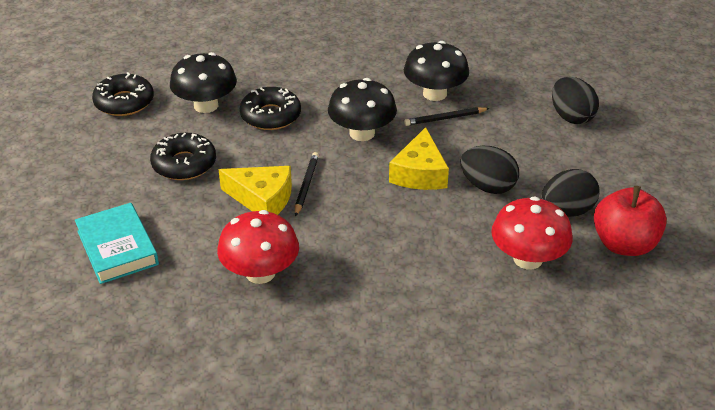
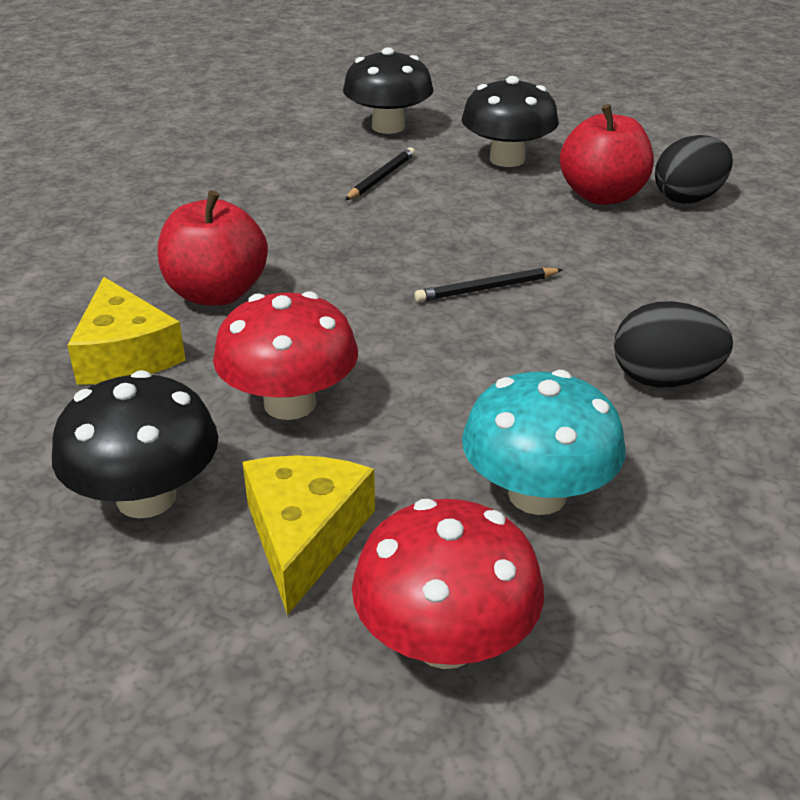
black donut: 3 -> 0
black egg: 3 -> 2
red apple: 1 -> 2
turquoise book: 1 -> 0
turquoise mushroom: 0 -> 1

